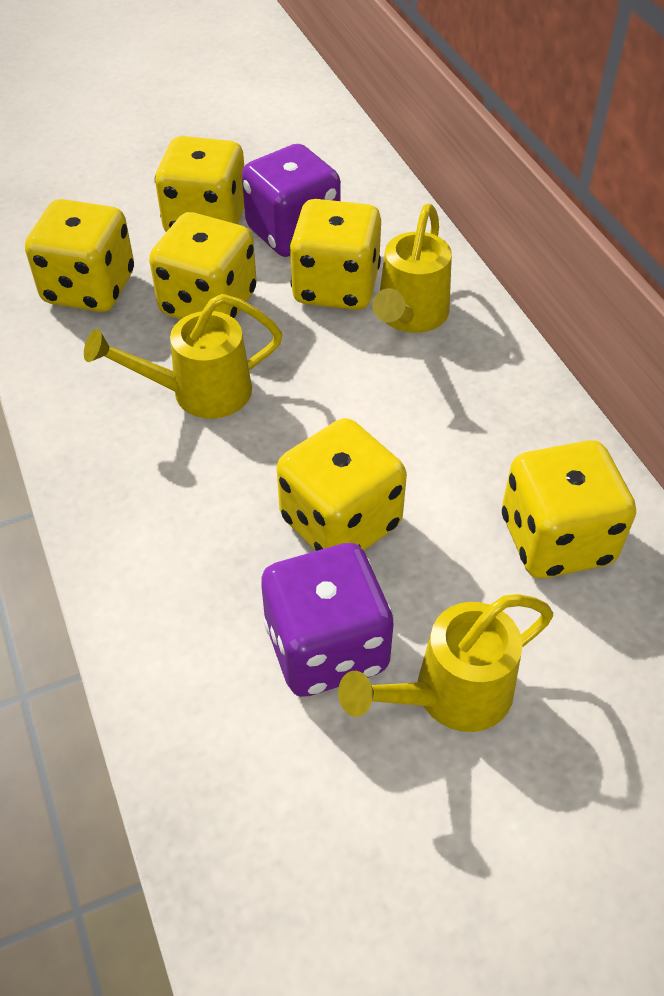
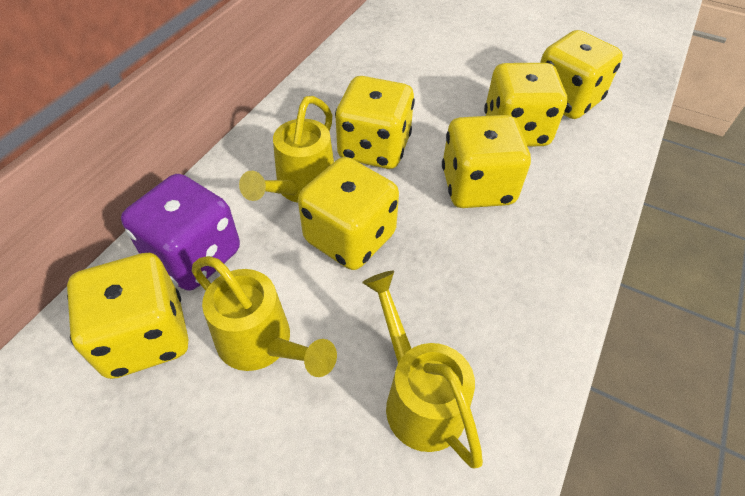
purple dice: 2 -> 1

